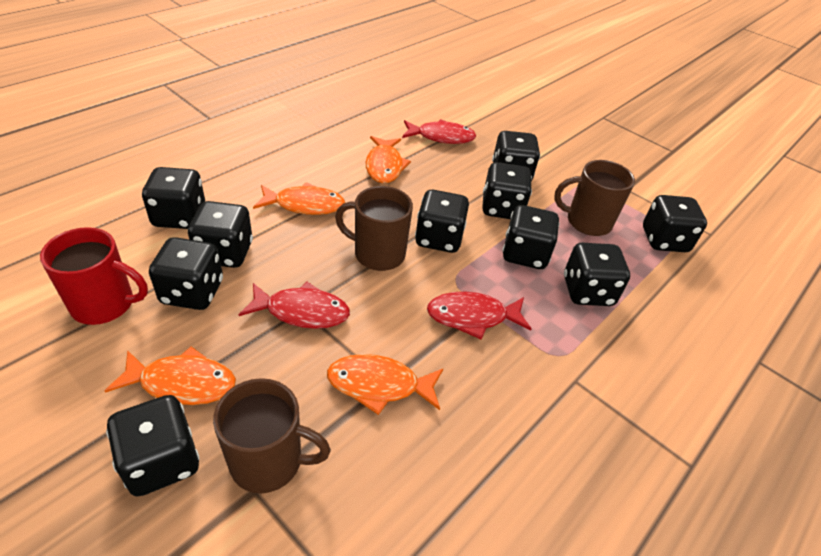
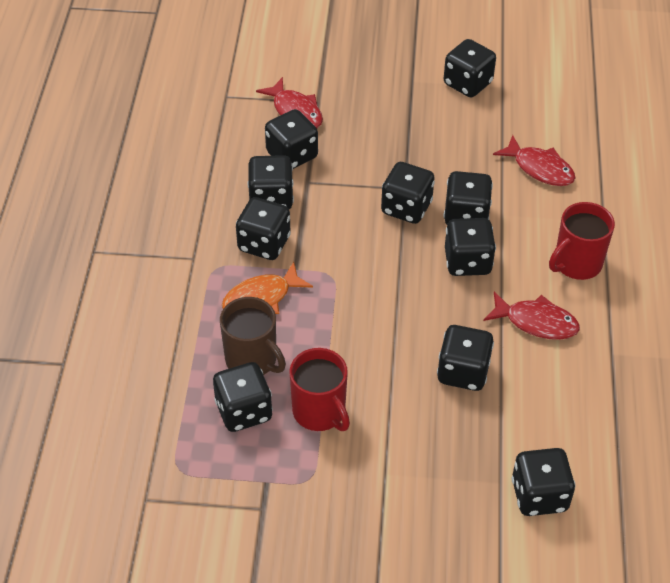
brown mug: 3 -> 1
orange fish: 4 -> 1
red mug: 1 -> 2

